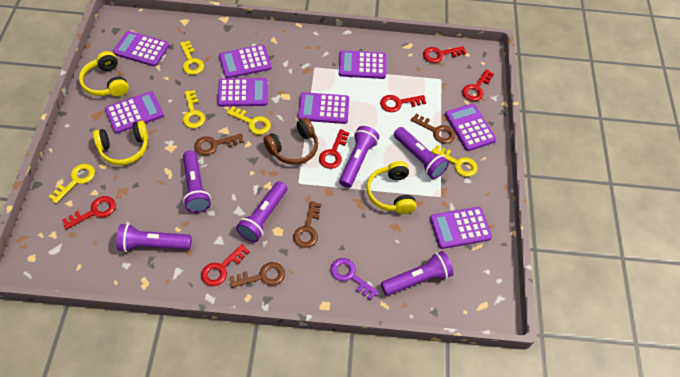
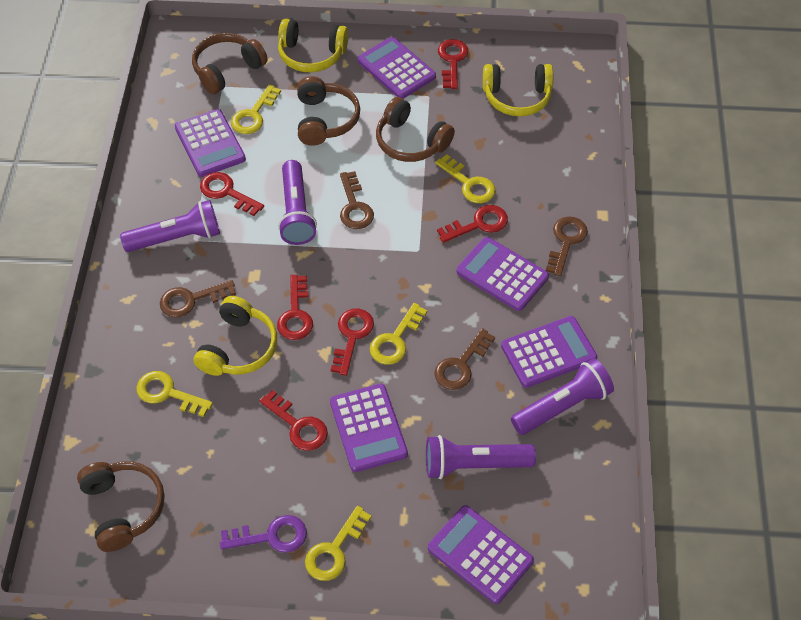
brown headphones: 1 -> 4
purple calculator: 8 -> 6
purple flashlight: 6 -> 4

